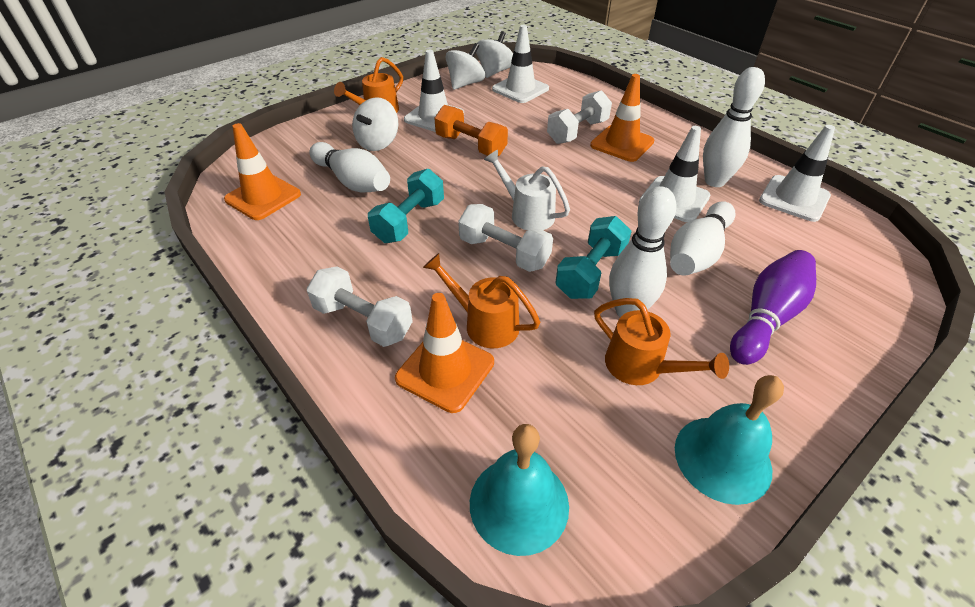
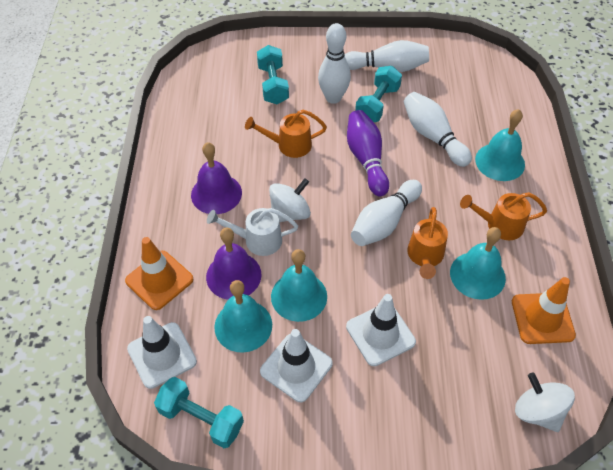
orange dumbbell: 1 -> 0
orange traffic cone: 3 -> 2
purple bell: 0 -> 2
turquoise bell: 2 -> 4
turquoise dumbbell: 2 -> 3
white dumbbell: 3 -> 0
white spinning top: 3 -> 2
white traffic cone: 4 -> 3

